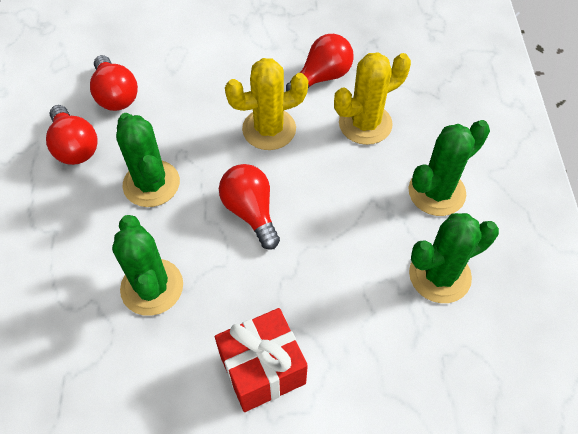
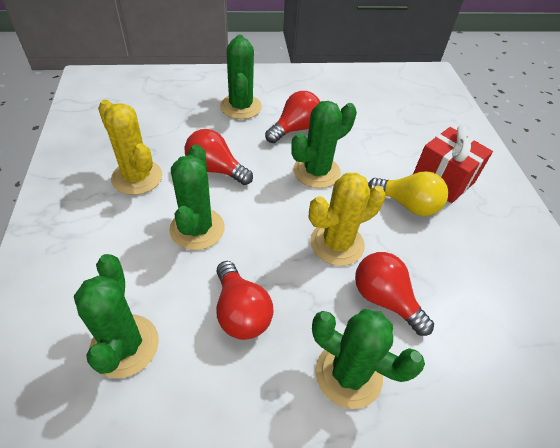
green cactus: 4 -> 5
yellow light bulb: 0 -> 1

